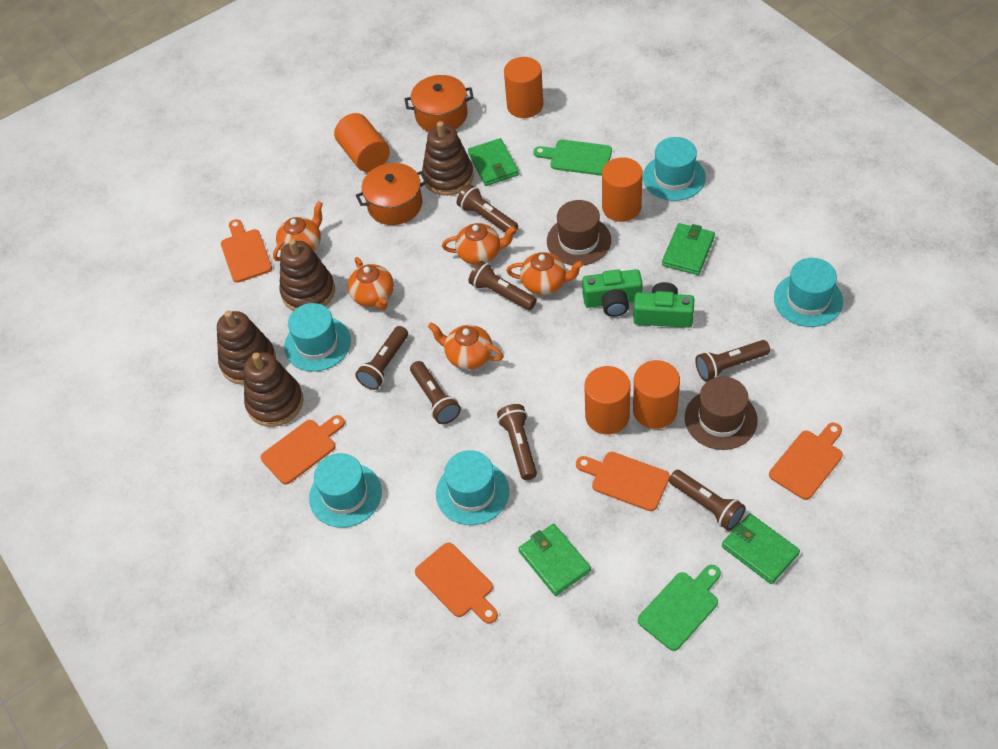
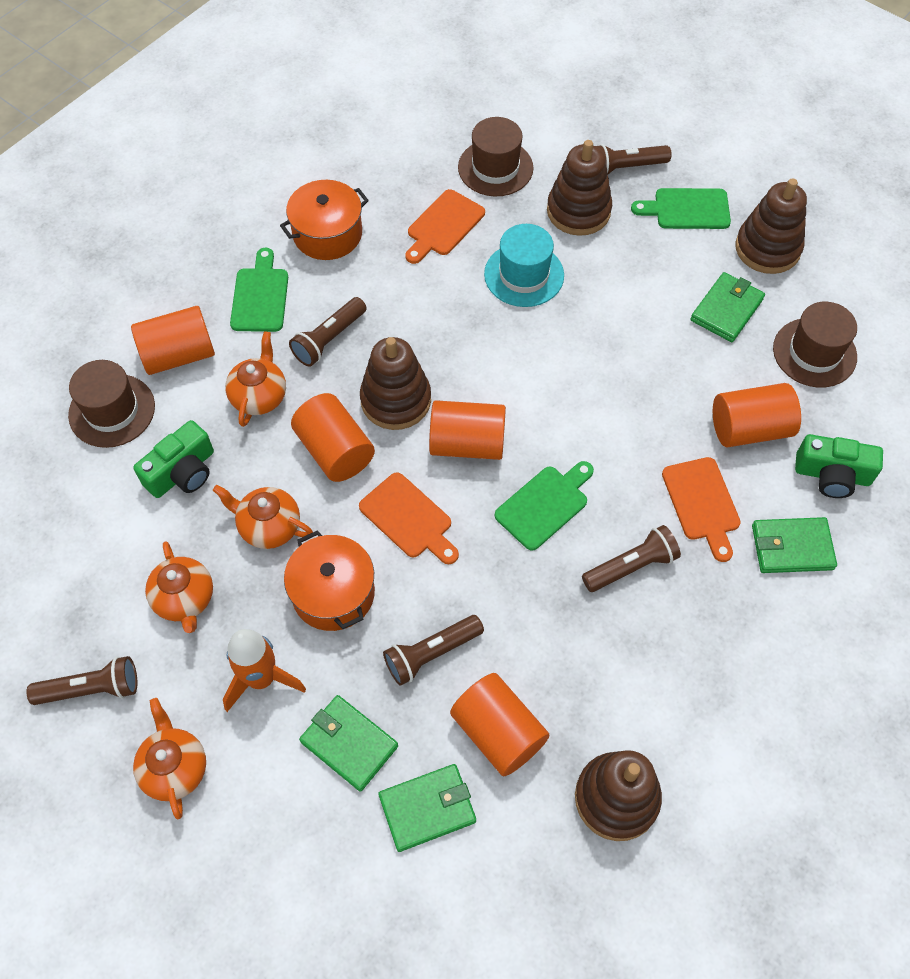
brown flashlight: 7 -> 5
brown hat: 2 -> 3
green cutting board: 2 -> 3
orange cutting board: 5 -> 3
orange rocket: 0 -> 1
orange teapot: 5 -> 4
turquoise hat: 5 -> 1

